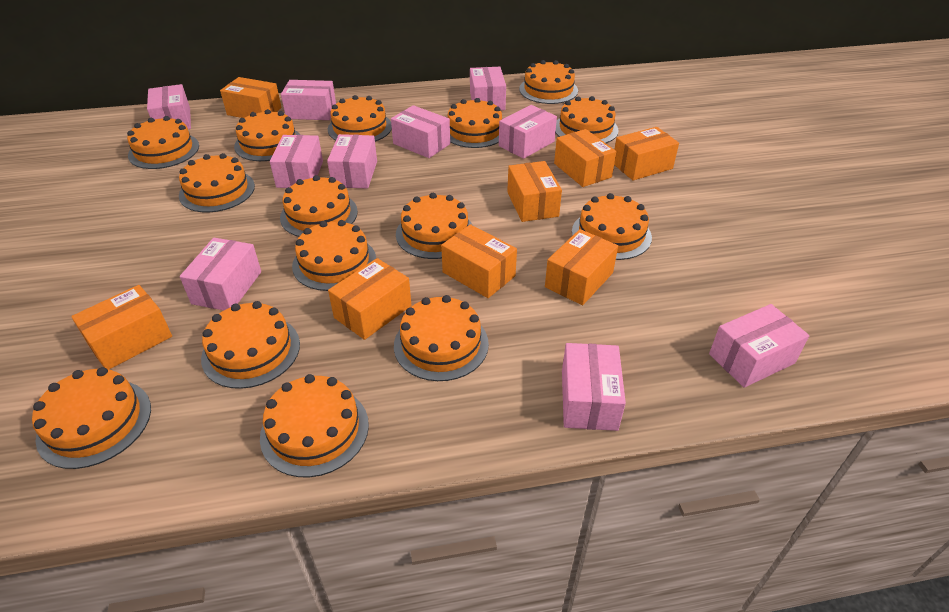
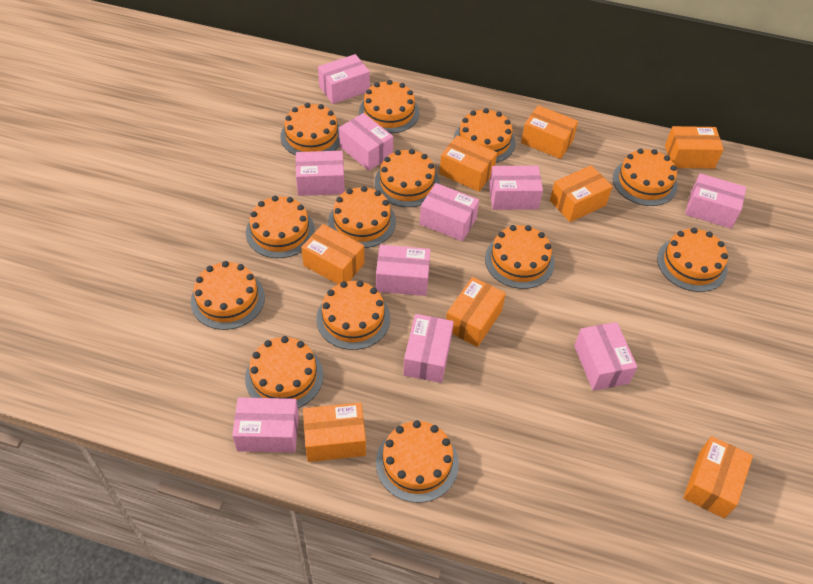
orange cake: 15 -> 13

